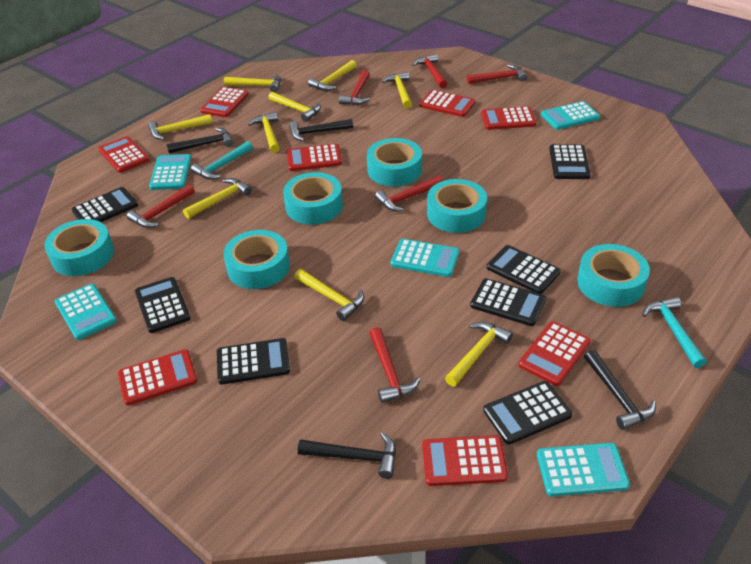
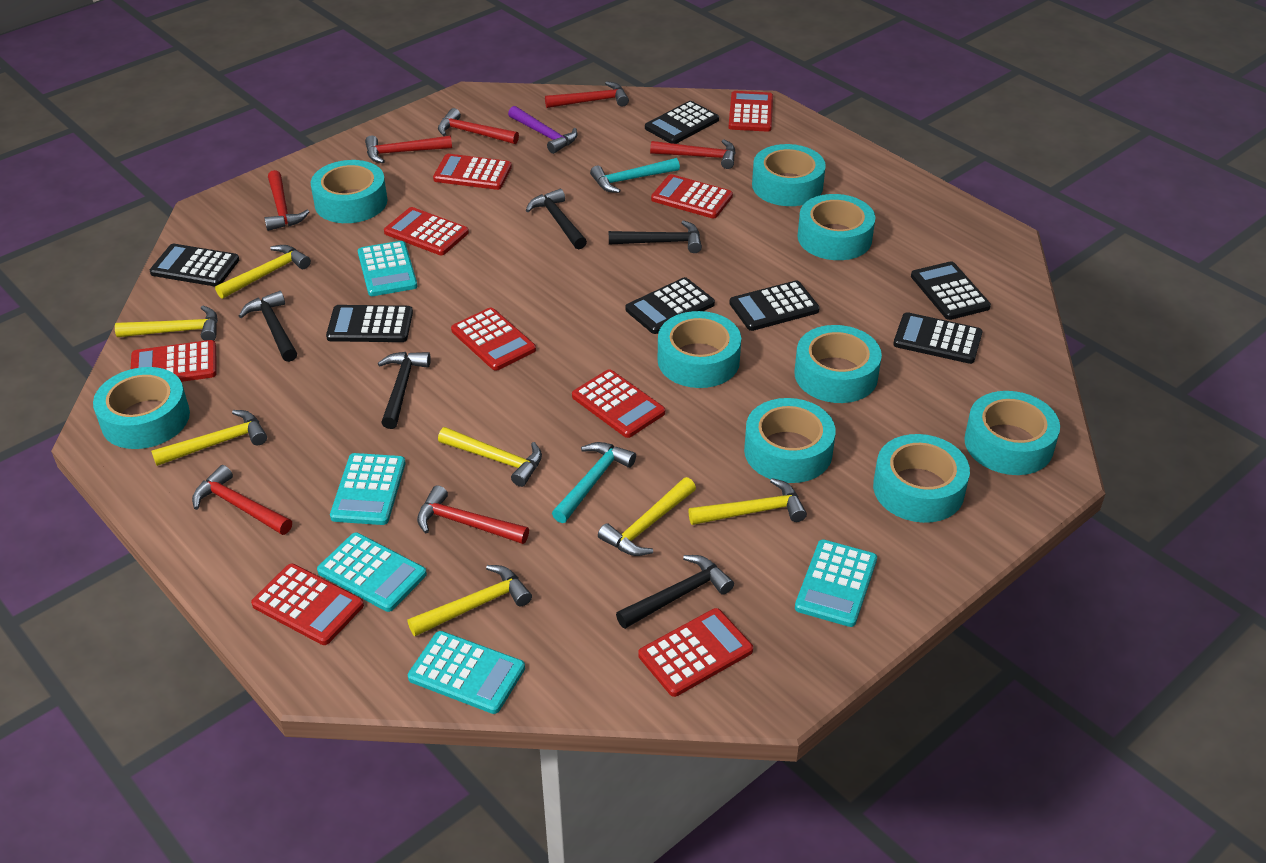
black hammer: 4 -> 5
purple hammer: 0 -> 1
red calculator: 8 -> 9
red hammer: 6 -> 7
turquoise tape: 6 -> 9
yellow hammer: 9 -> 7

